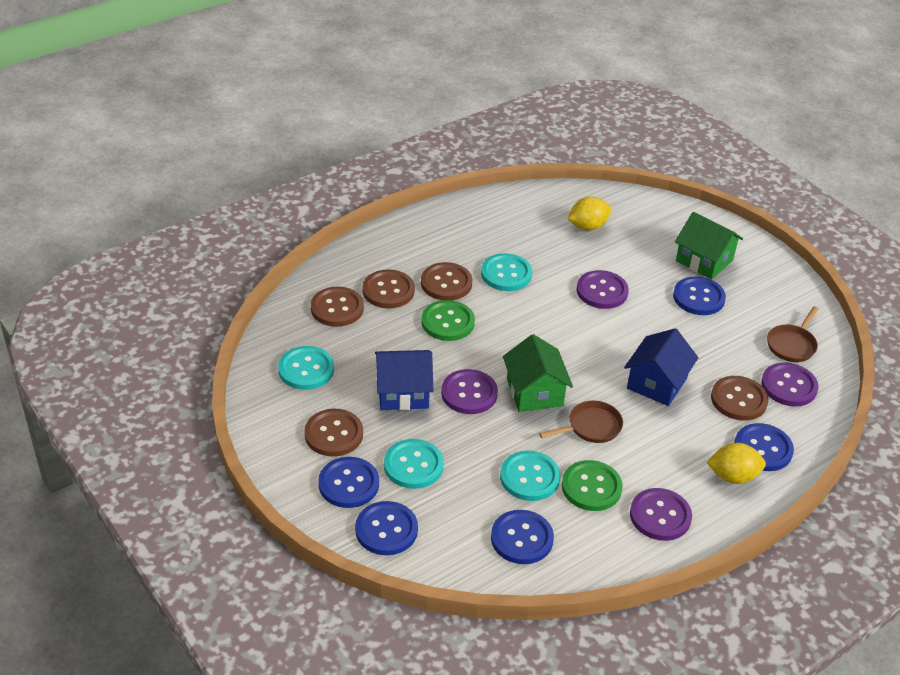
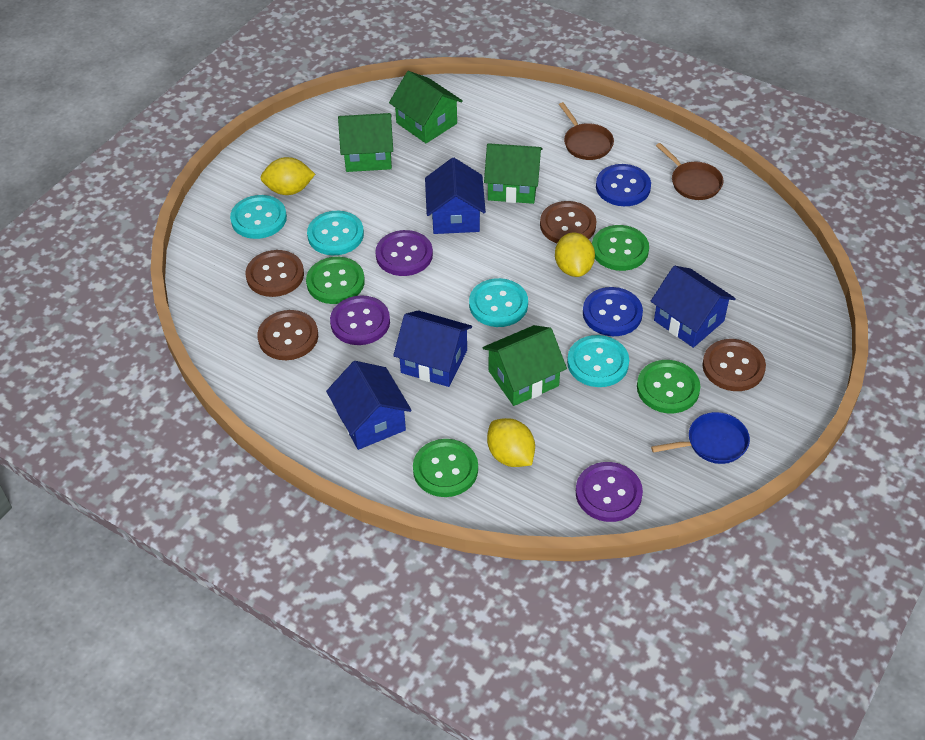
blue button: 5 -> 2
blue house: 2 -> 4
blue pan: 0 -> 1
brown button: 5 -> 4
green button: 2 -> 4
green house: 2 -> 4
purple button: 4 -> 3
yellow lemon: 2 -> 3

